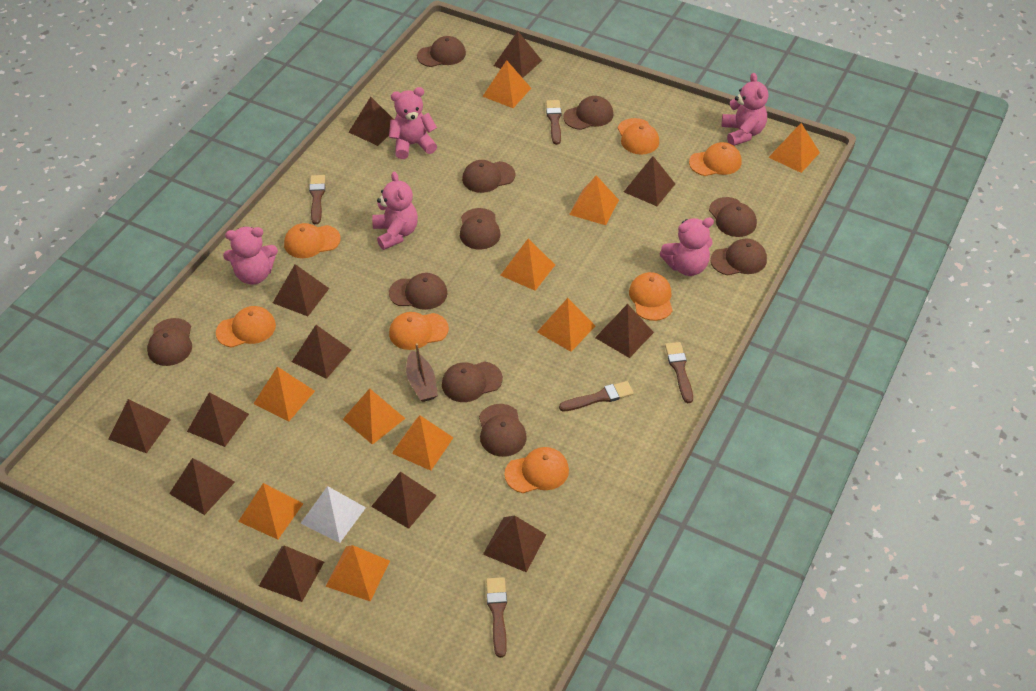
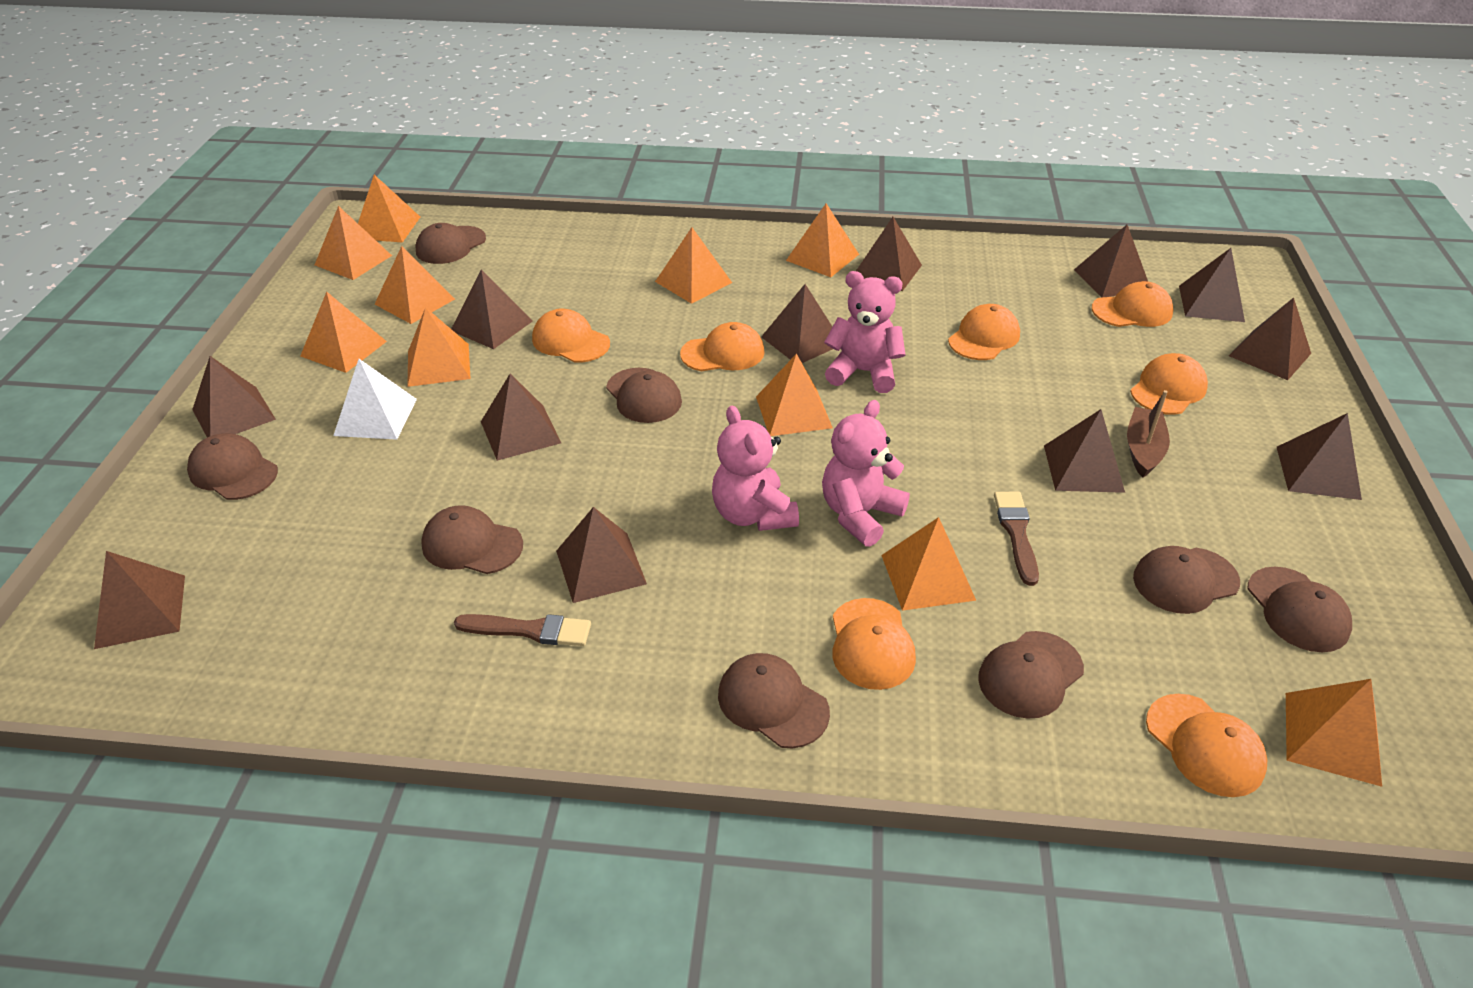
brown brush: 5 -> 2
brown cap: 10 -> 8
pink teddy bear: 5 -> 3

